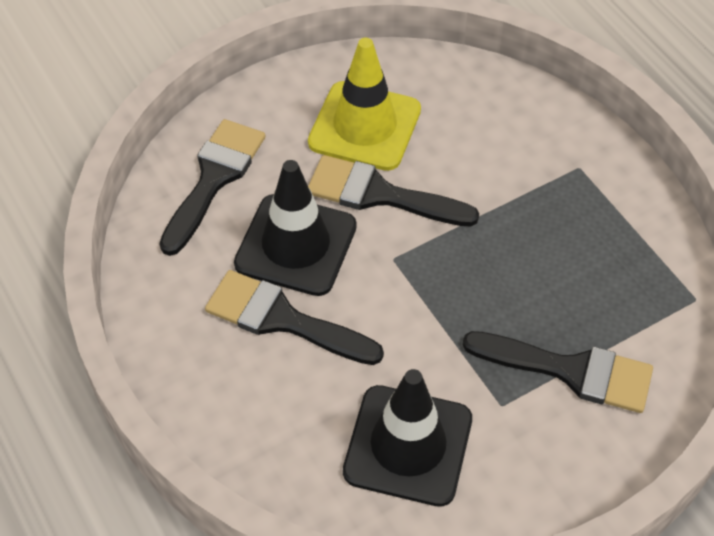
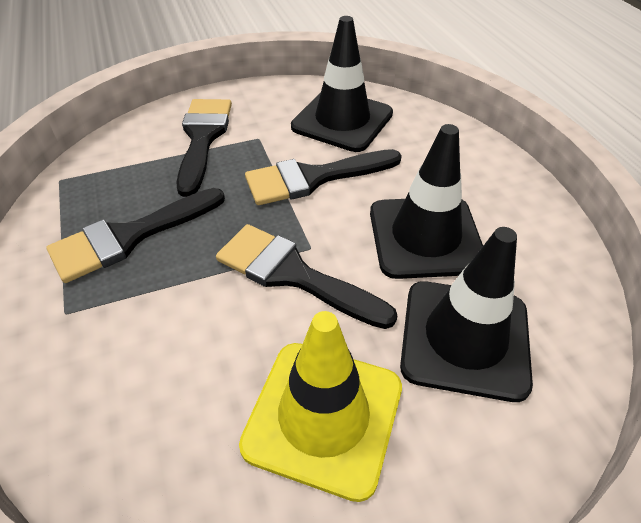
black traffic cone: 2 -> 3

